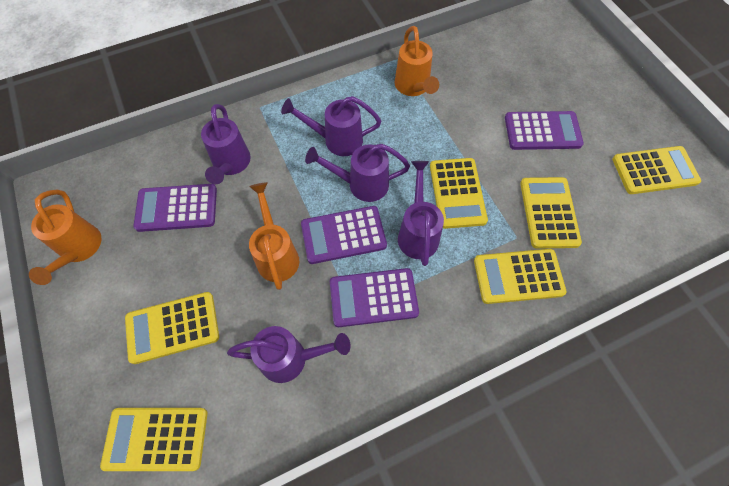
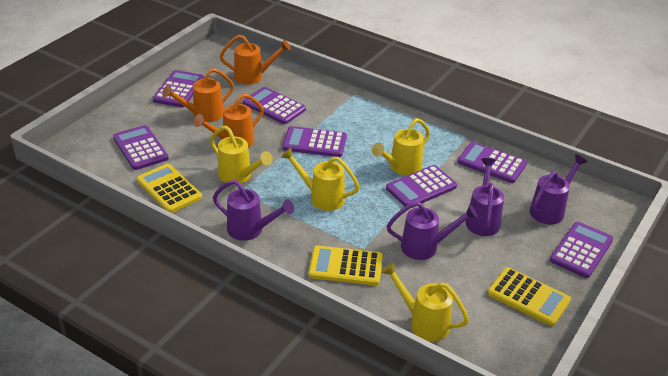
purple calculator: 4 -> 7
purple watering can: 5 -> 4
yellow calculator: 6 -> 3
yellow watering can: 0 -> 4

